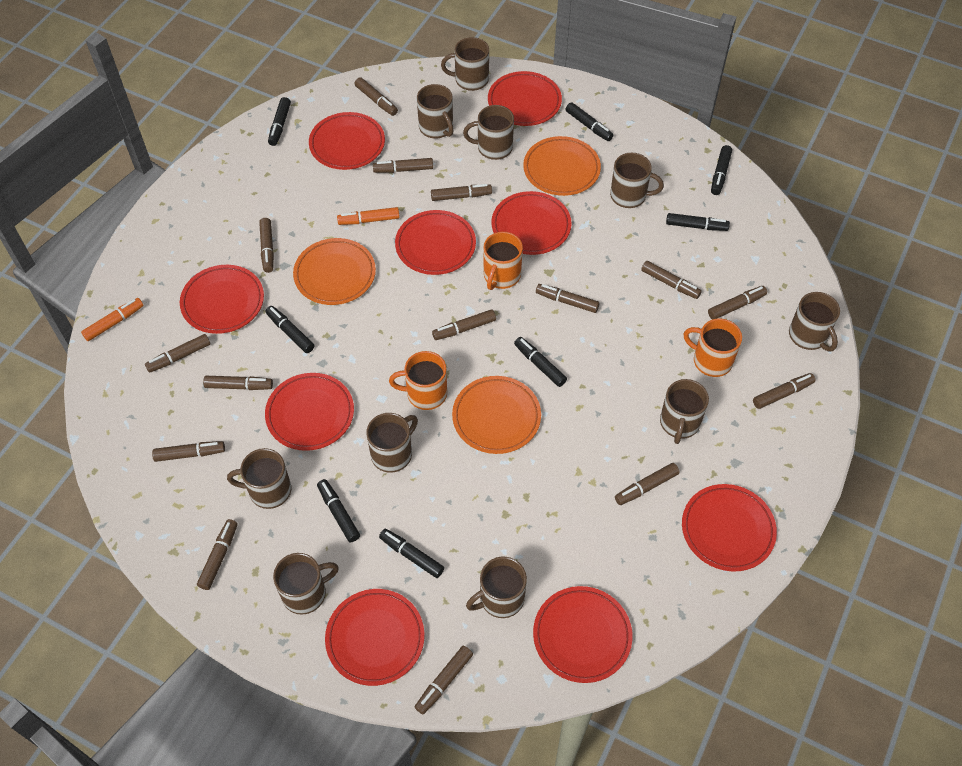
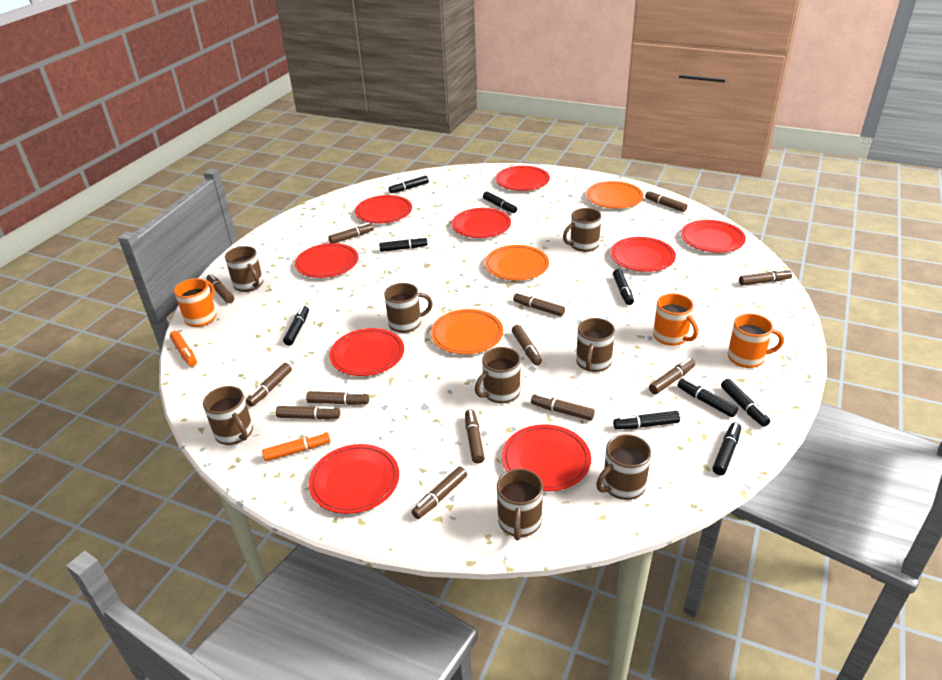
black marker: 8 -> 9
brown marker: 15 -> 13
brown mug: 10 -> 8

